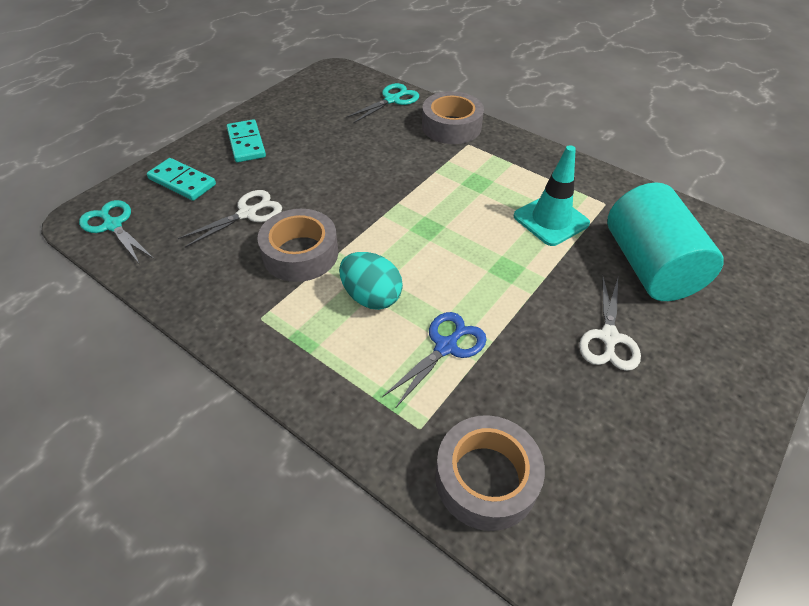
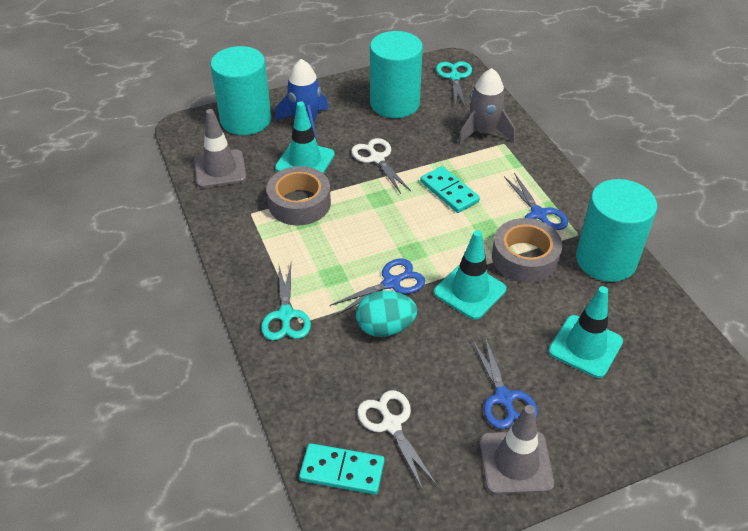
blue rocket: 0 -> 1
blue scissors: 1 -> 3
grey rocket: 0 -> 1
grey tape: 3 -> 2
grey traffic cone: 0 -> 2
turquoise cylinder: 1 -> 3
turquoise traffic cone: 1 -> 3

